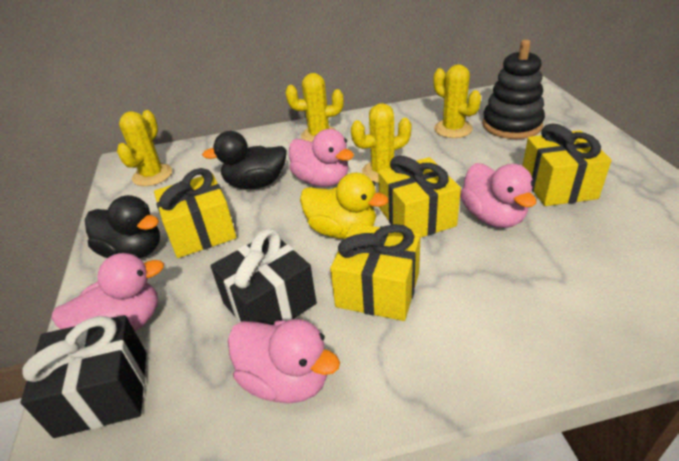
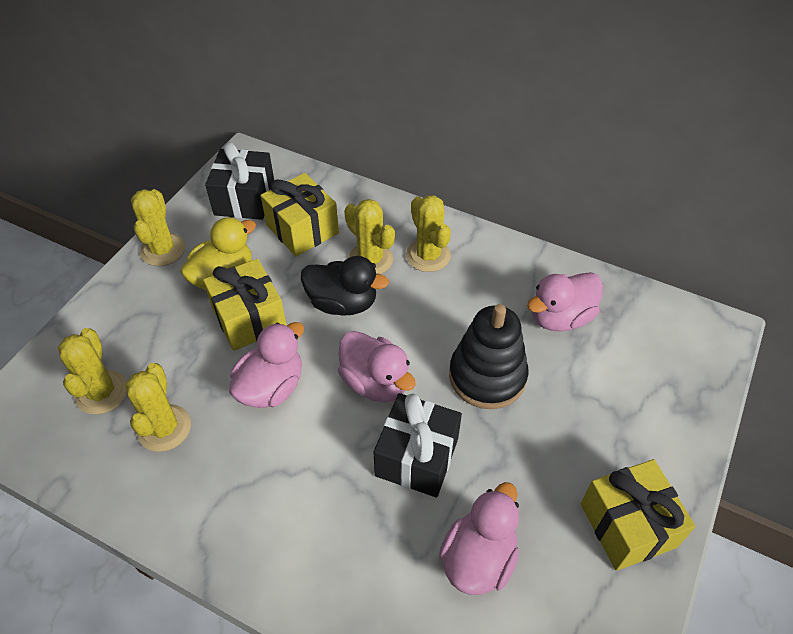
black duck: 2 -> 1
yellow cactus: 4 -> 5
yellow gift: 4 -> 3

